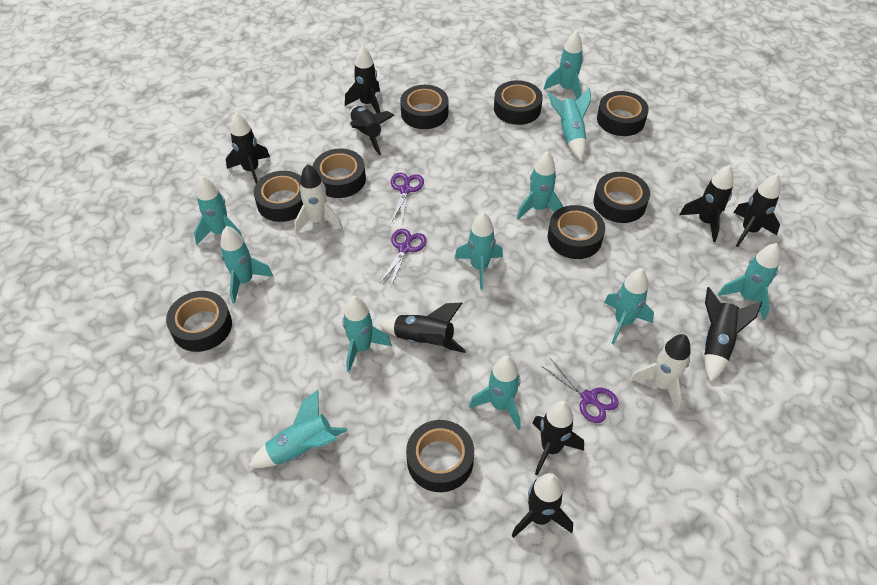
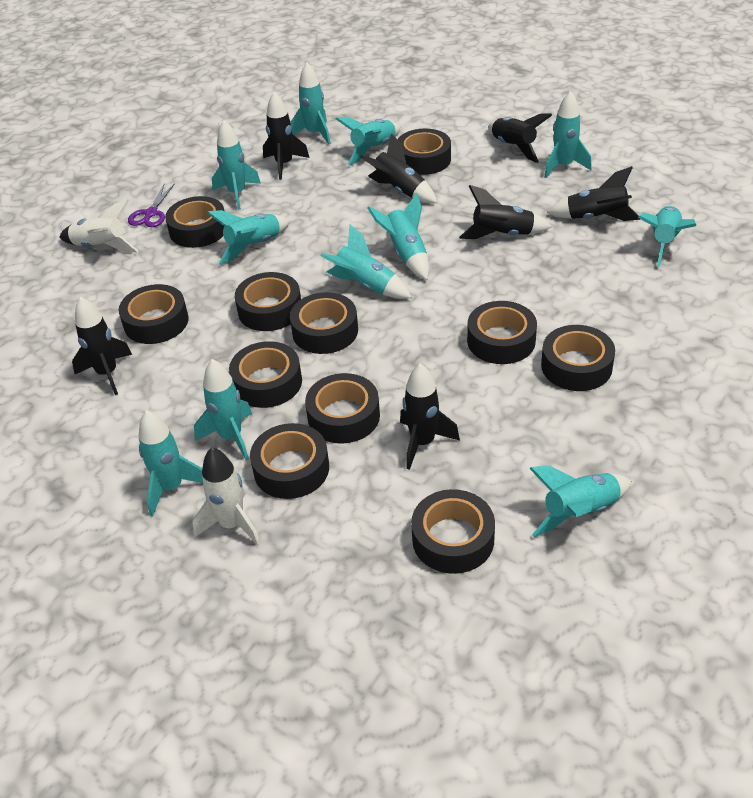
black rocket: 9 -> 7
black tape: 9 -> 11
purple scissors: 3 -> 1

